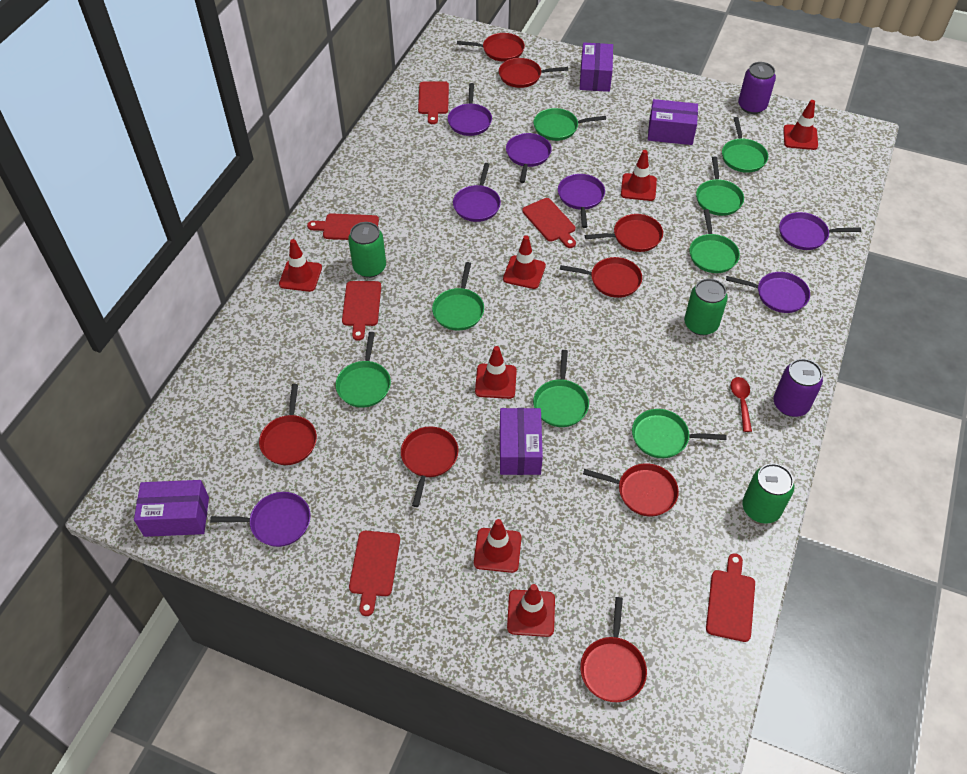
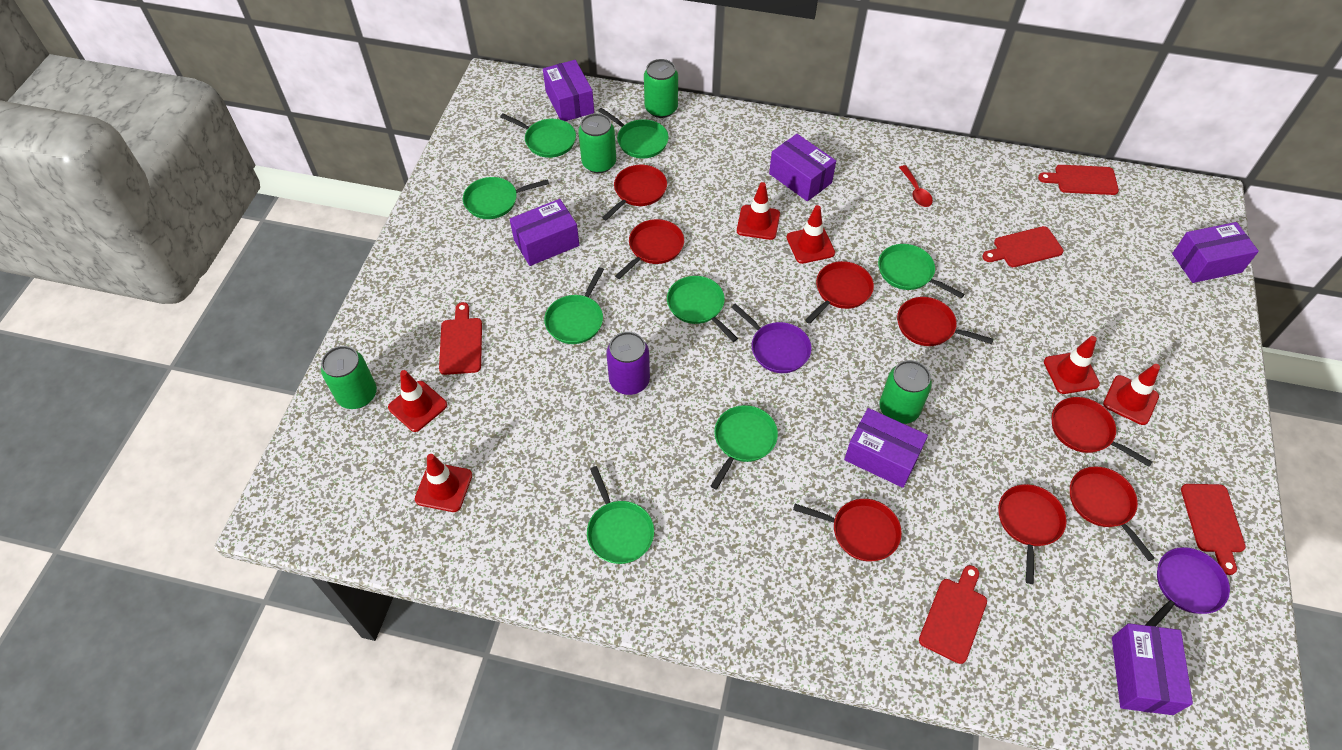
green can: 3 -> 4
purple box: 4 -> 6
purple can: 2 -> 1
purple pan: 7 -> 2
red cutting board: 6 -> 5
red traffic cone: 7 -> 6

